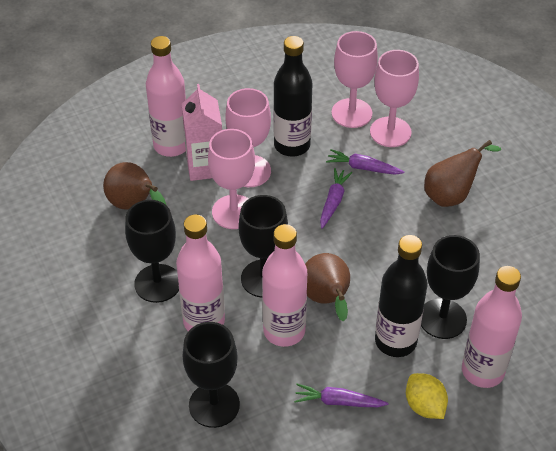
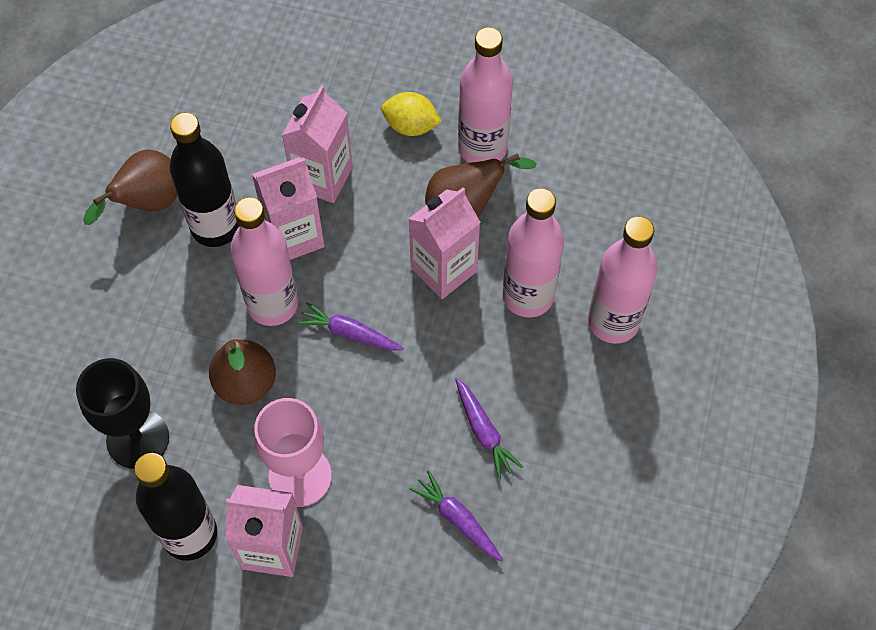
black goblet: 4 -> 1
pink carton: 1 -> 4
pink goblet: 4 -> 1

